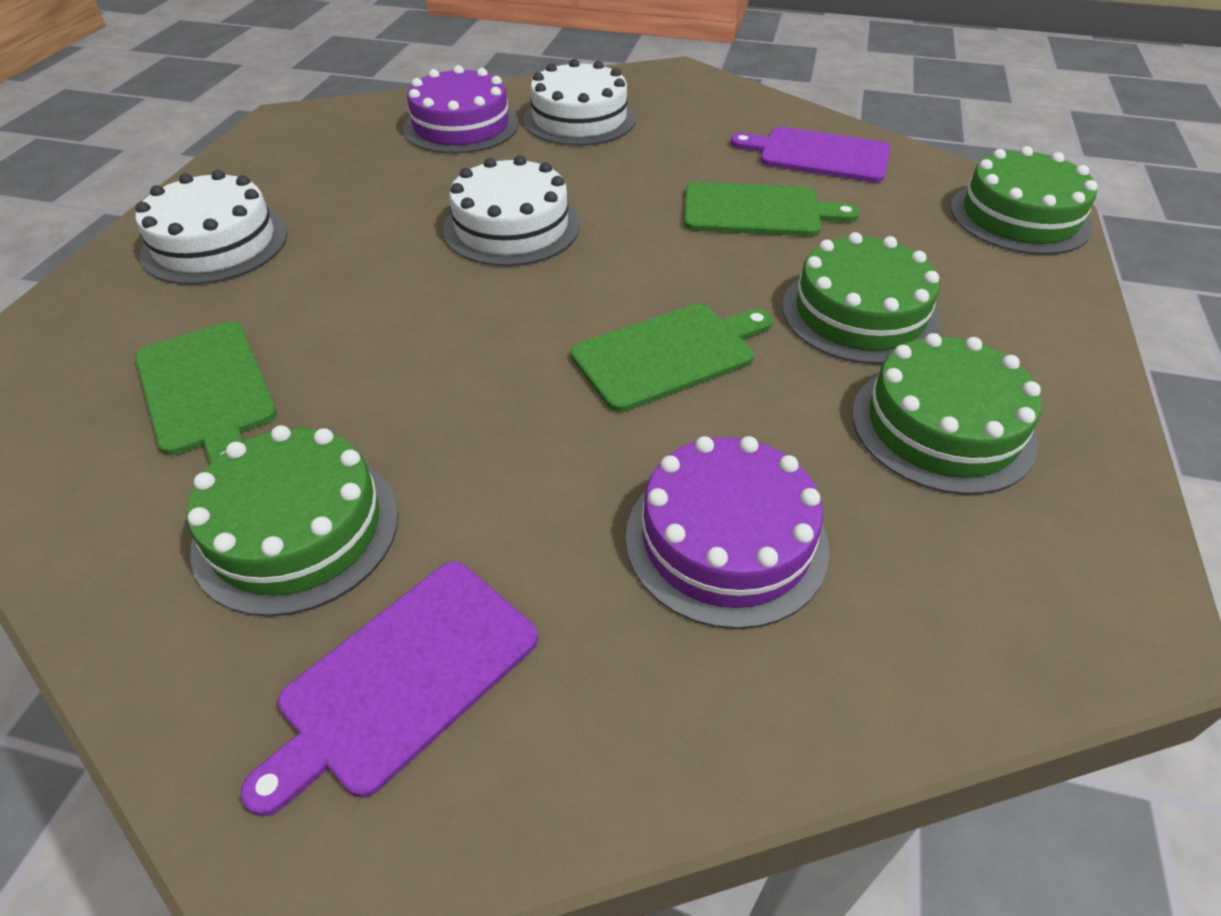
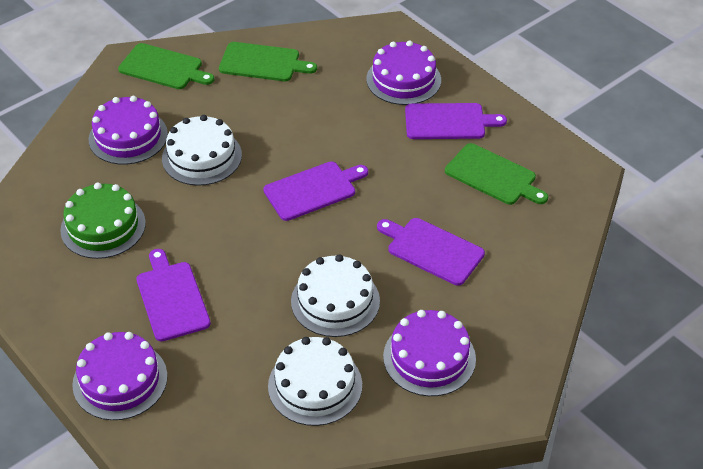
green cake: 4 -> 1
purple cake: 2 -> 4
purple cutting board: 2 -> 4

